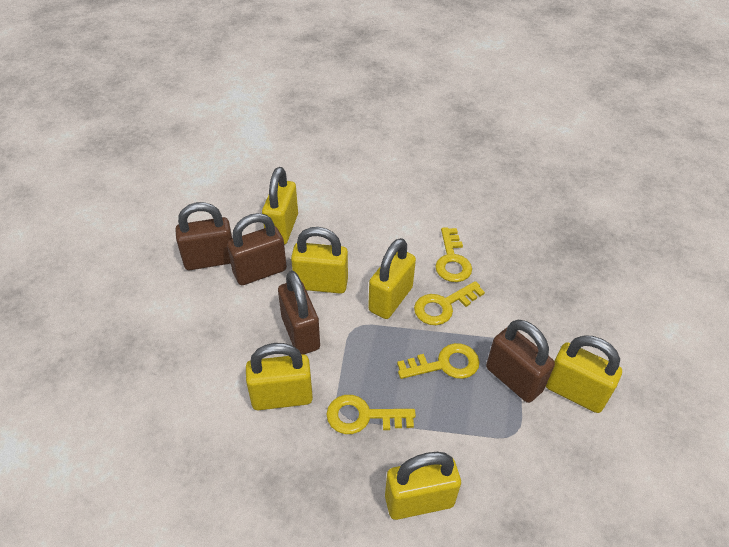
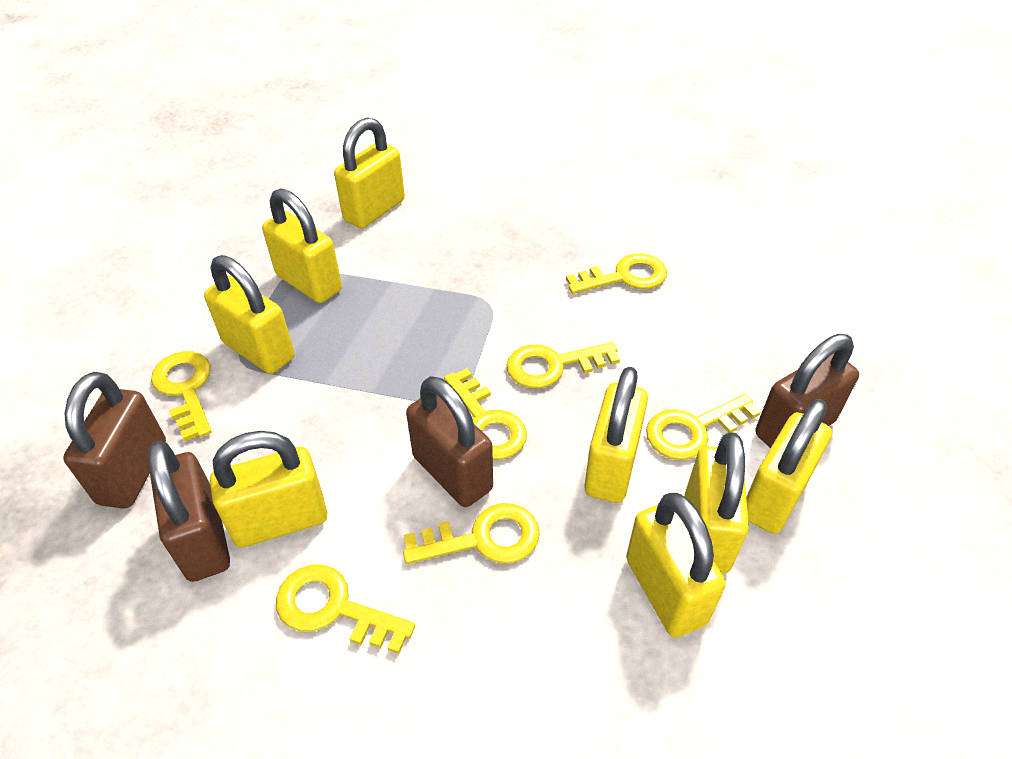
yellow key: 4 -> 7
yellow padlock: 6 -> 8

